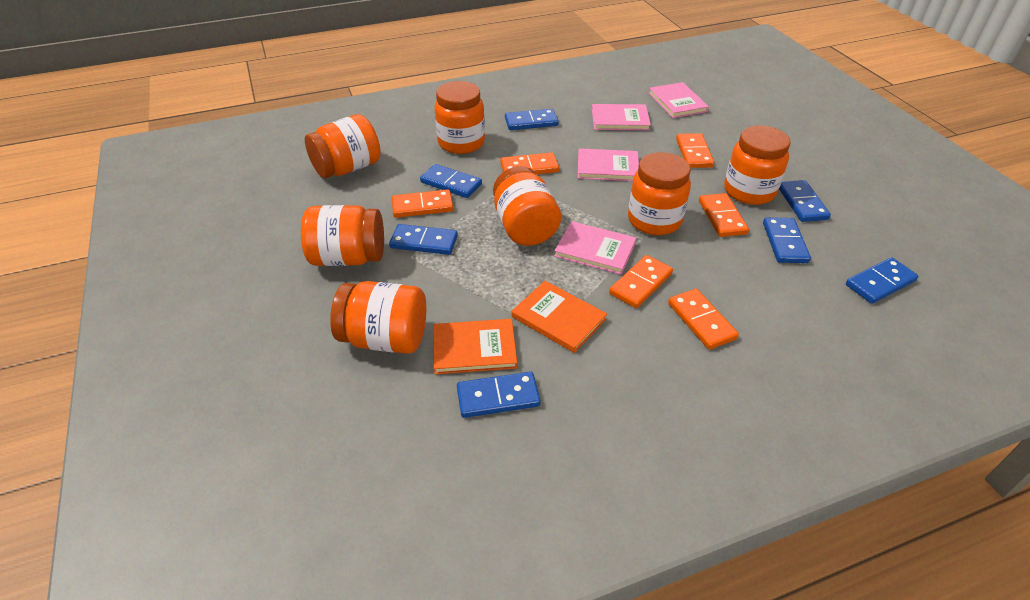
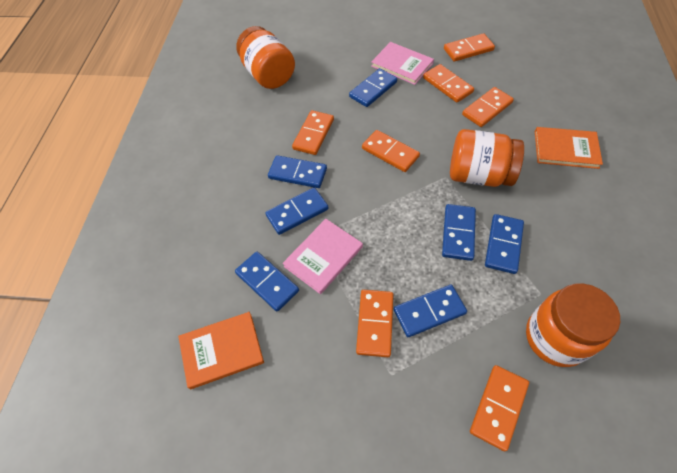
orange domino: 6 -> 7
orange jar: 7 -> 3
pink book: 4 -> 2

